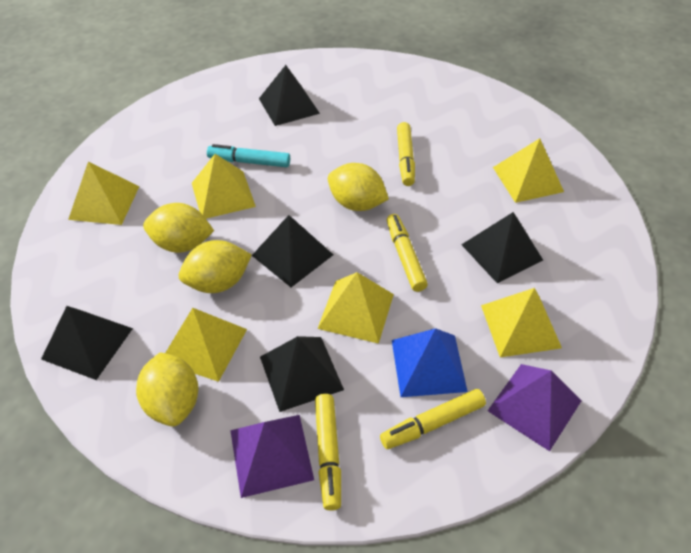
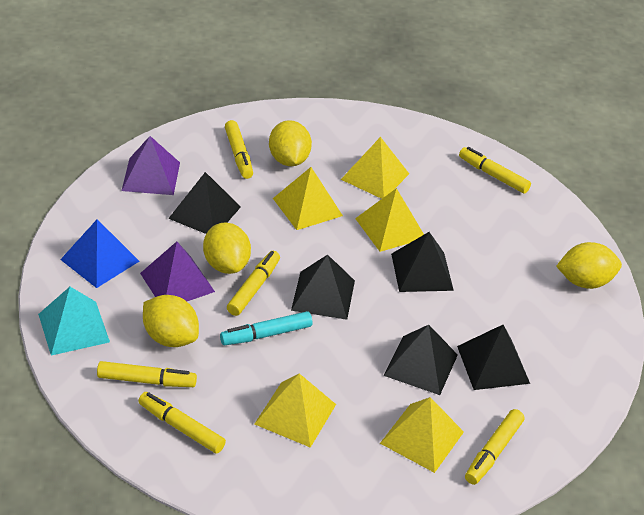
turquoise pyramid: 0 -> 1
yellow marker: 4 -> 6
yellow pyramid: 6 -> 5

